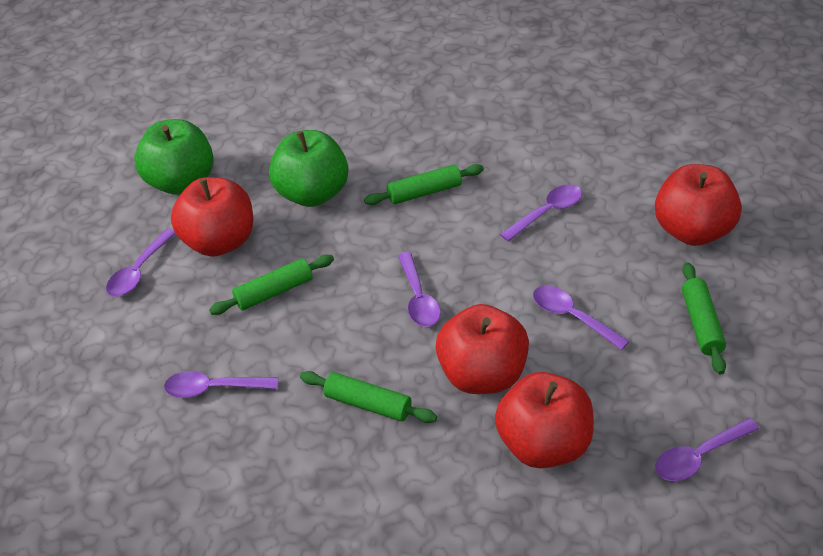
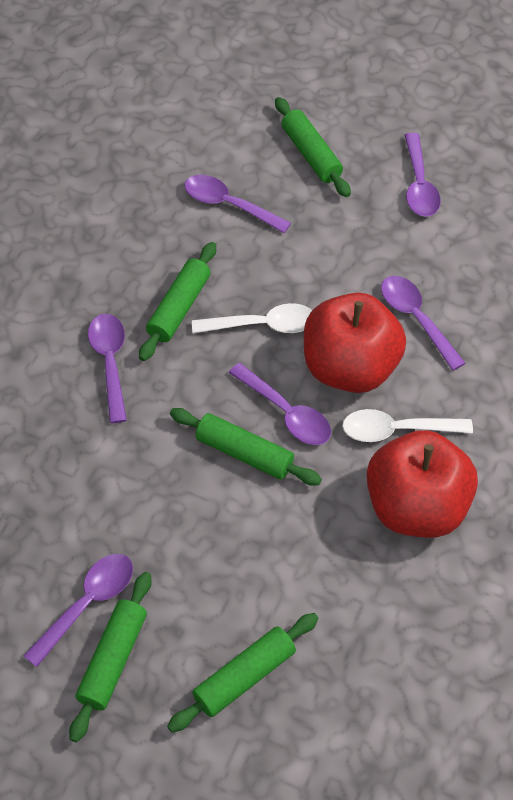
green apple: 2 -> 0
green rolling pin: 4 -> 5
red apple: 4 -> 2
white spoon: 0 -> 2

